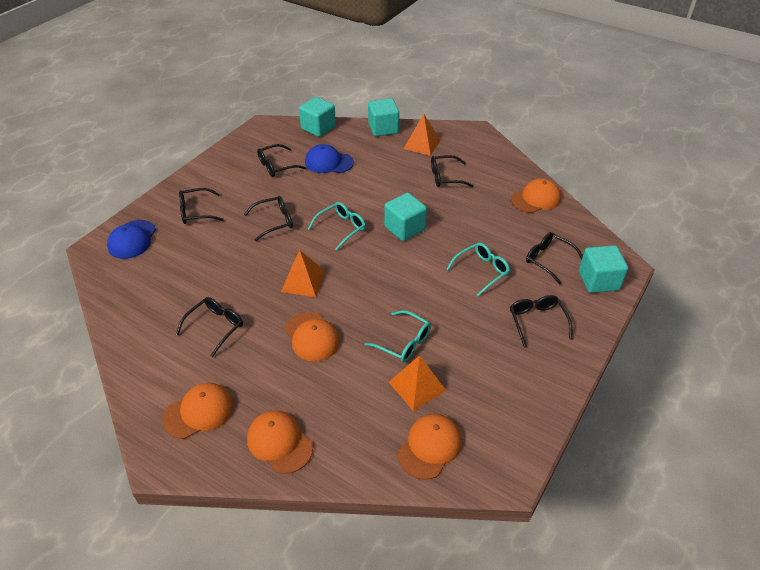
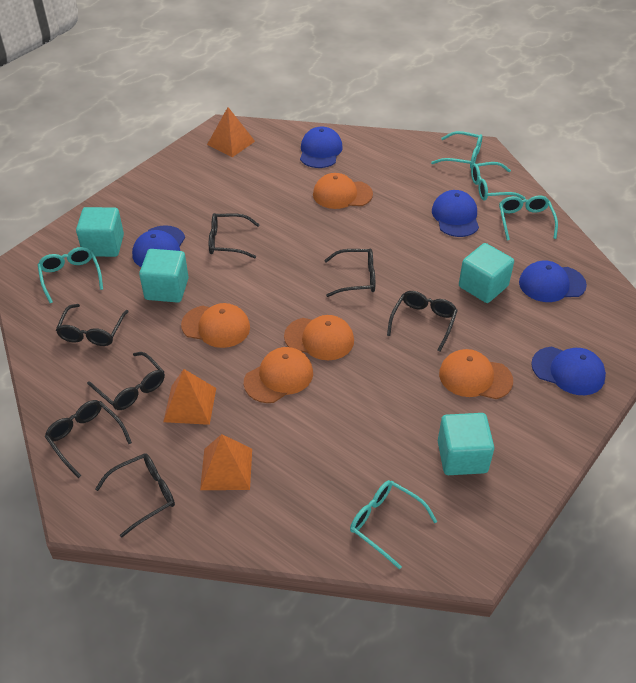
blue cap: 2 -> 5
turquoise glasses: 3 -> 5

